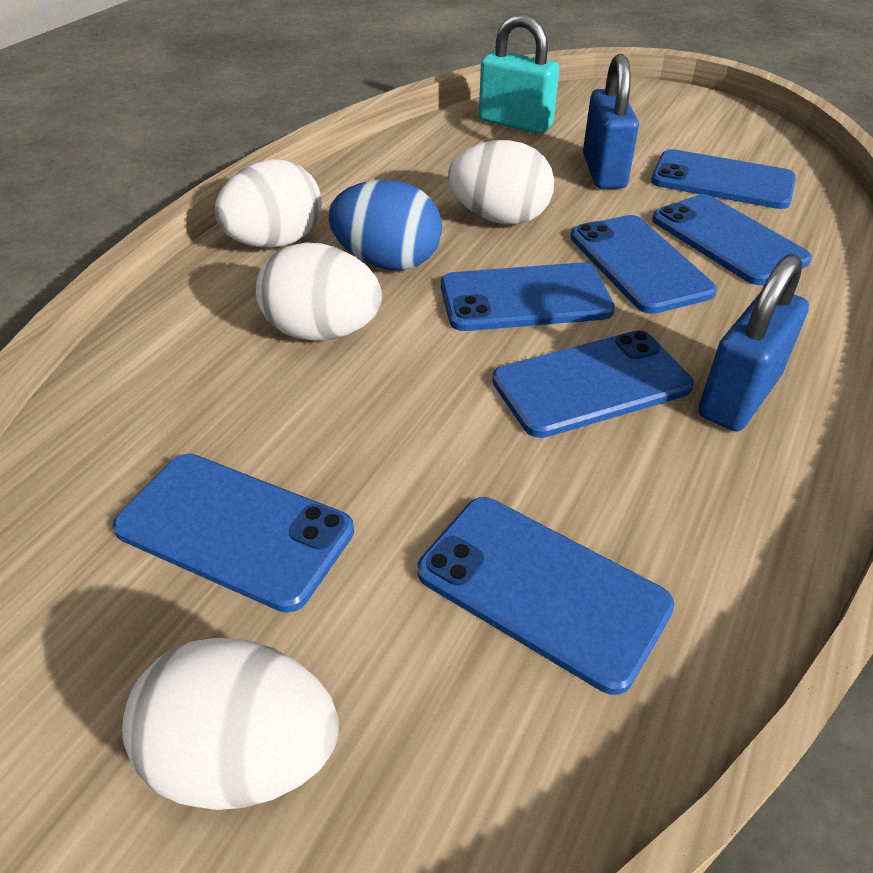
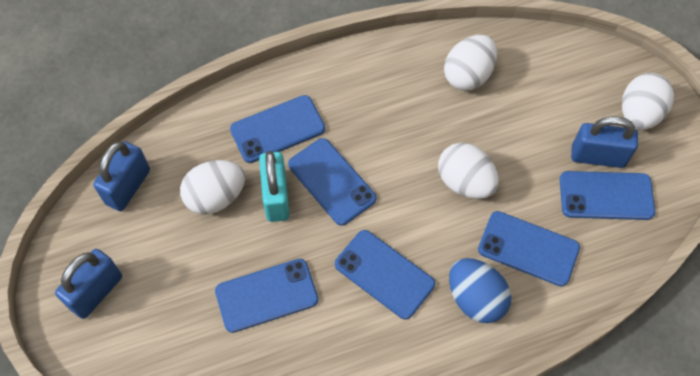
blue padlock: 2 -> 3
blue phone: 7 -> 6

